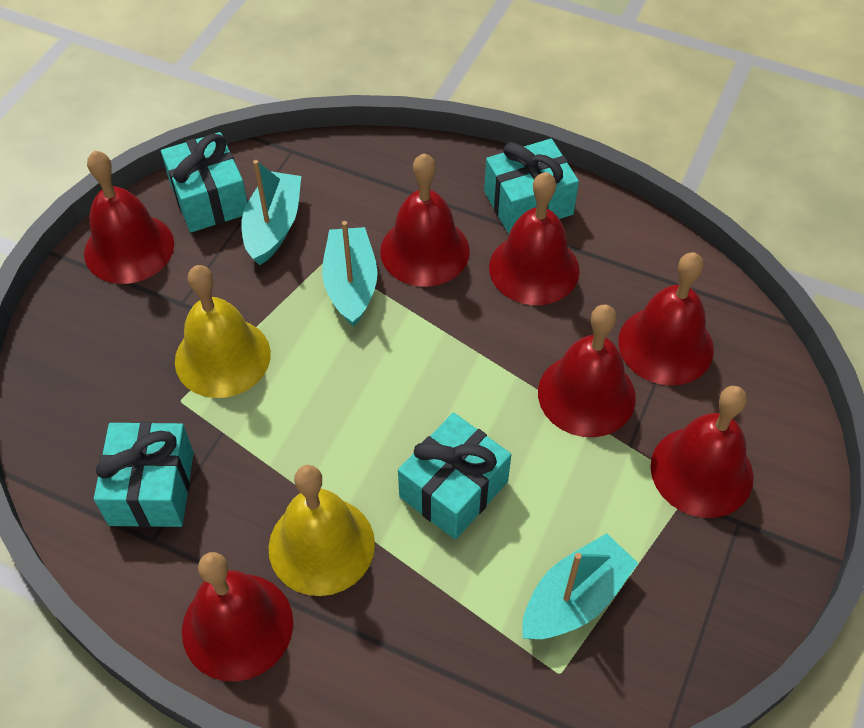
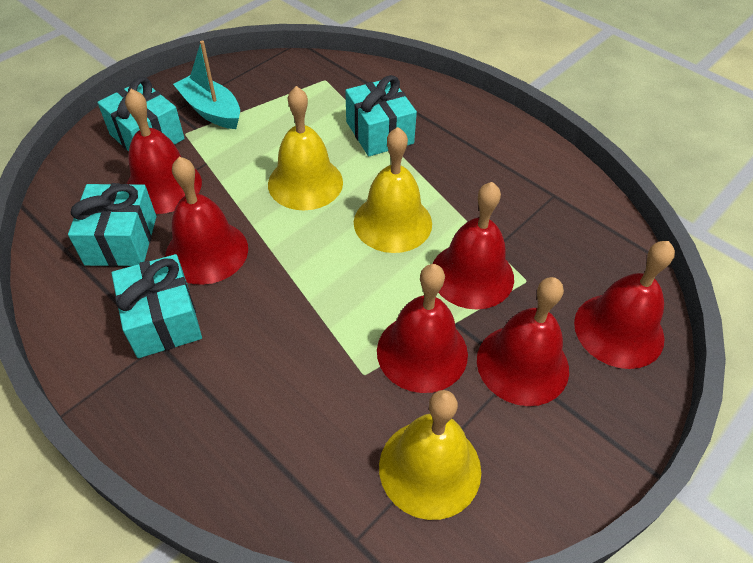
red bell: 7 -> 6
turquoise boat: 3 -> 1
yellow bell: 2 -> 3

